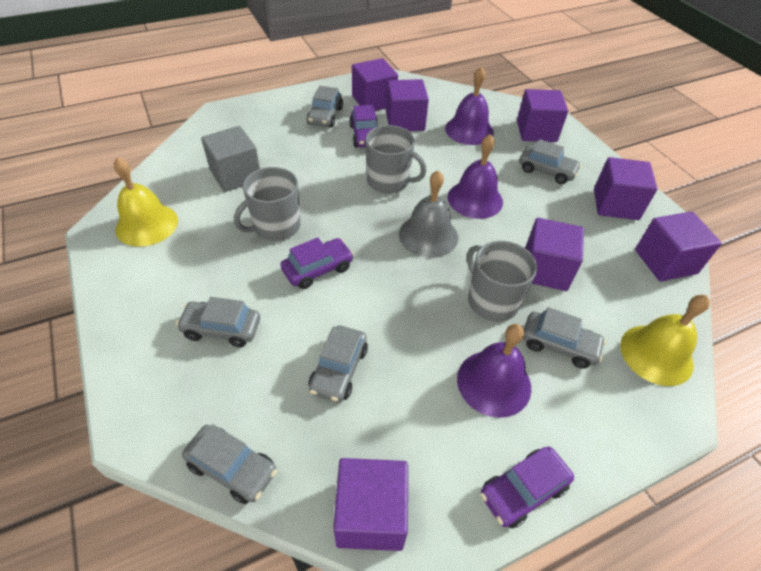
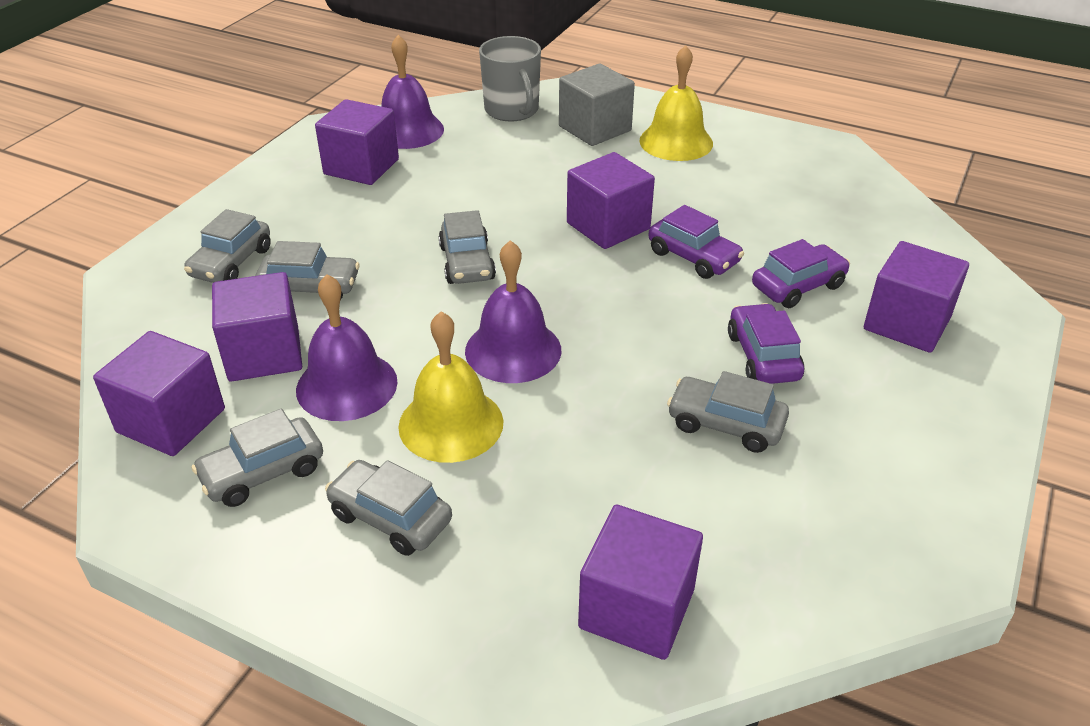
grey bell: 1 -> 0
grey mug: 3 -> 1
purple cube: 7 -> 6

